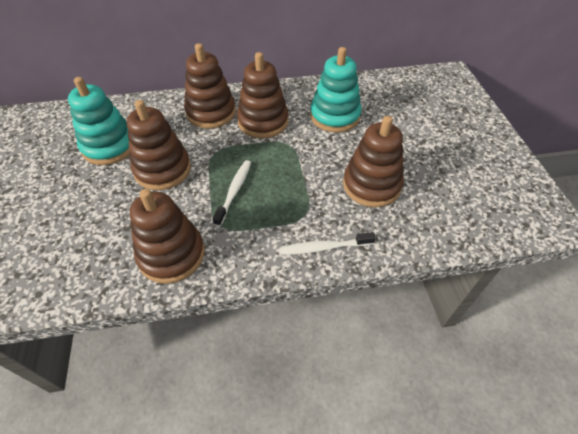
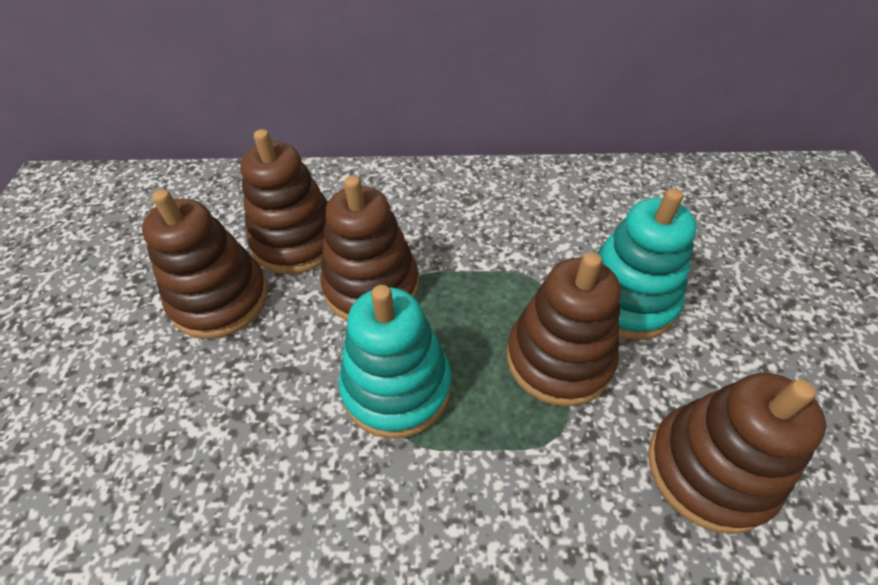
white toothbrush: 2 -> 0

